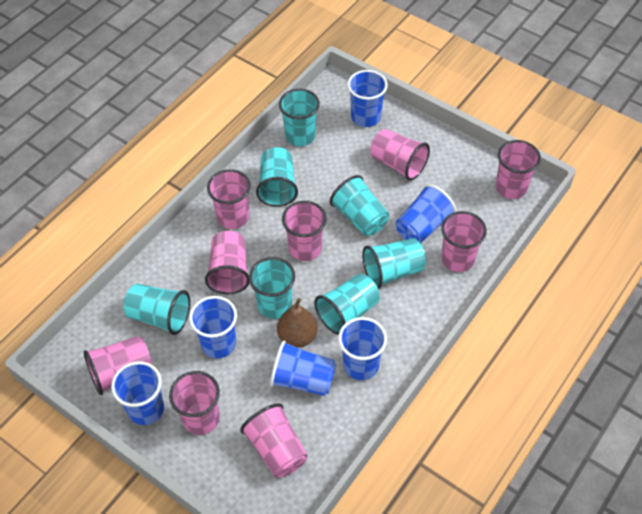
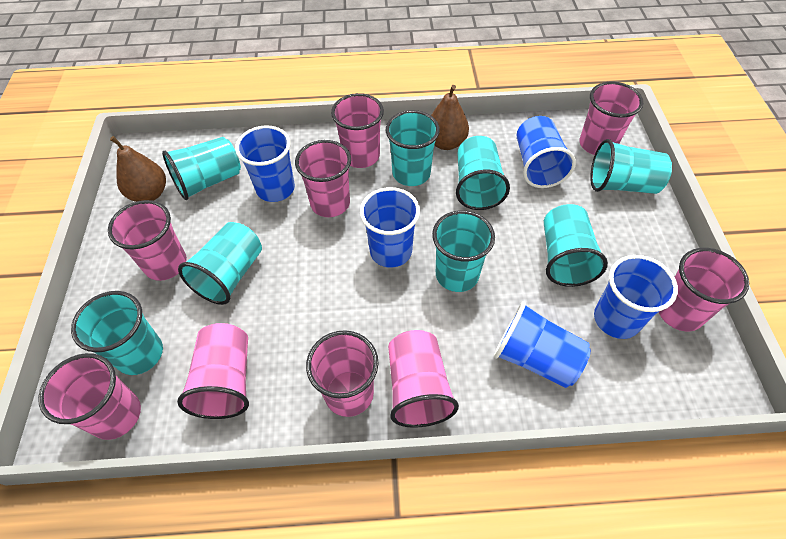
blue cup: 6 -> 5
brown pear: 1 -> 2
turquoise cup: 7 -> 8

